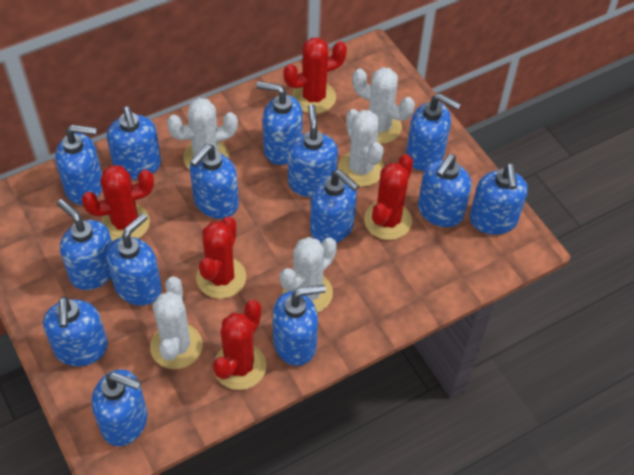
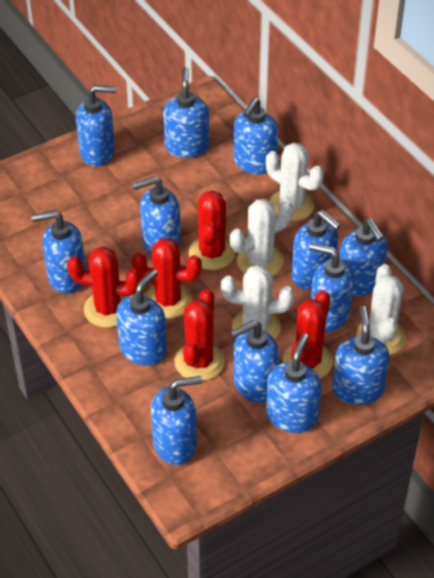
blue soap dispenser: 14 -> 13
white cactus: 5 -> 4

